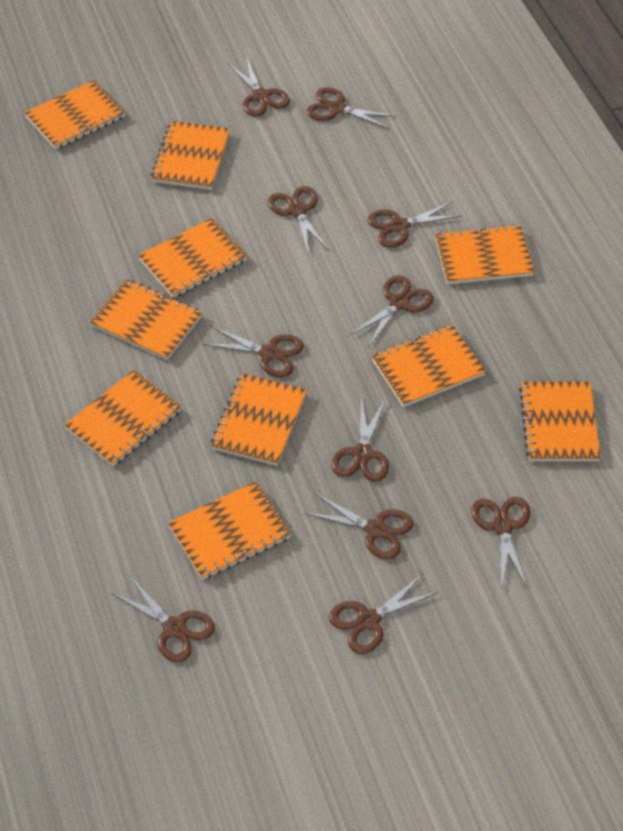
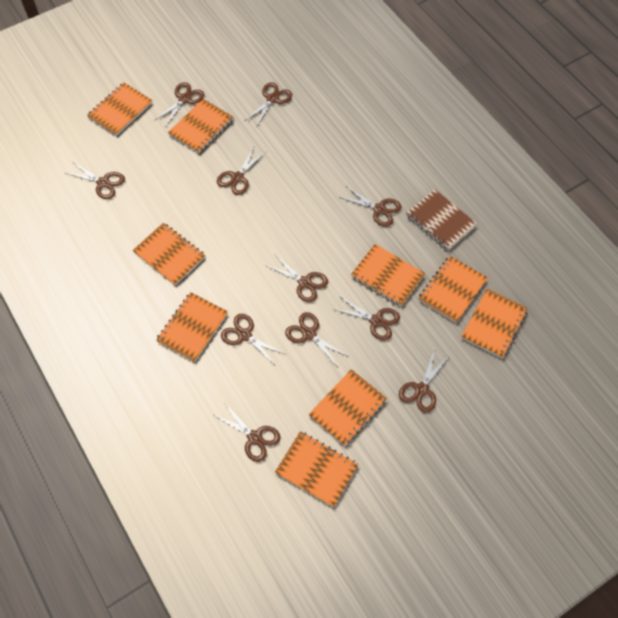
brown notebook: 0 -> 1
orange notebook: 10 -> 9

